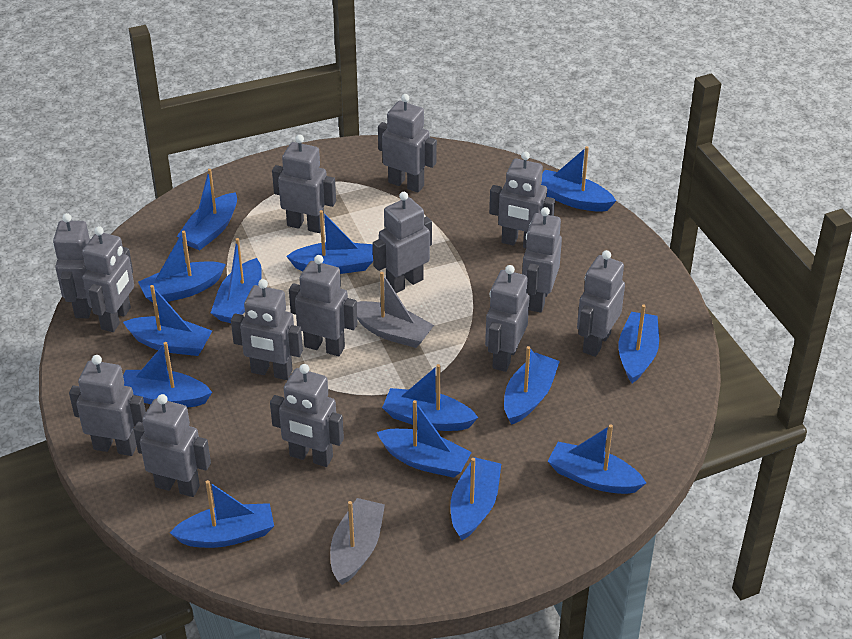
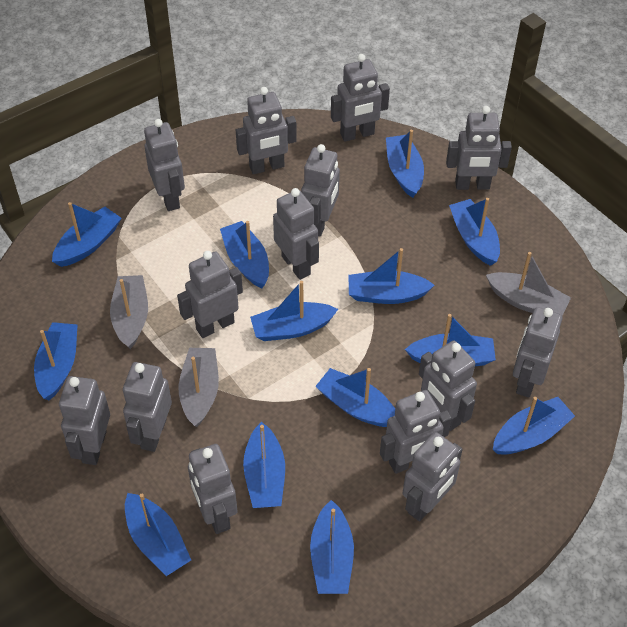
blue boat: 14 -> 13
grey boat: 2 -> 3

